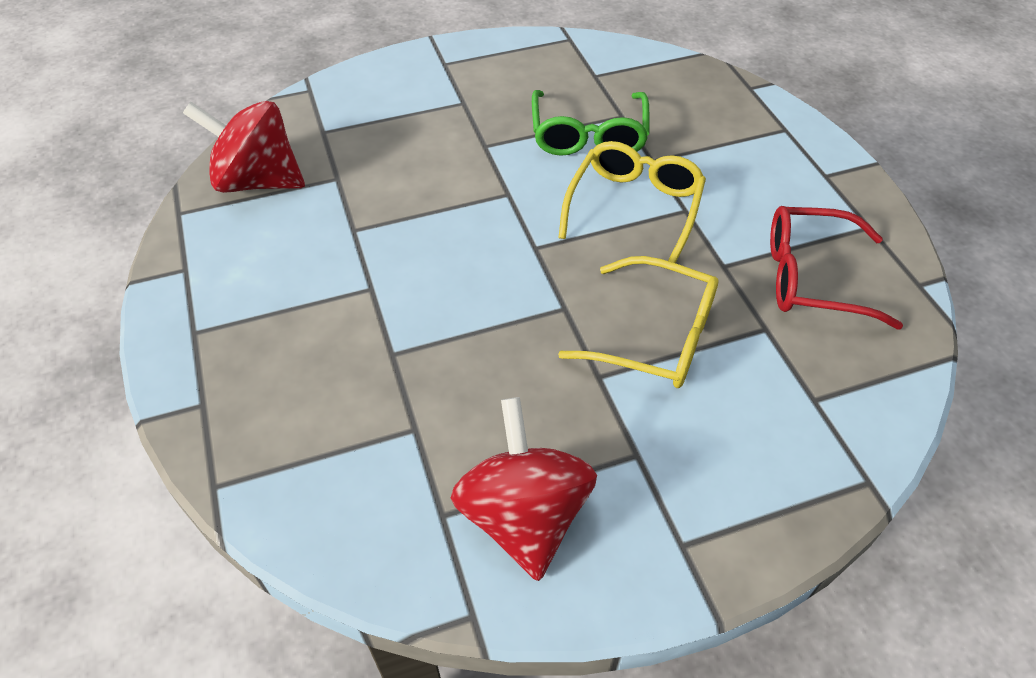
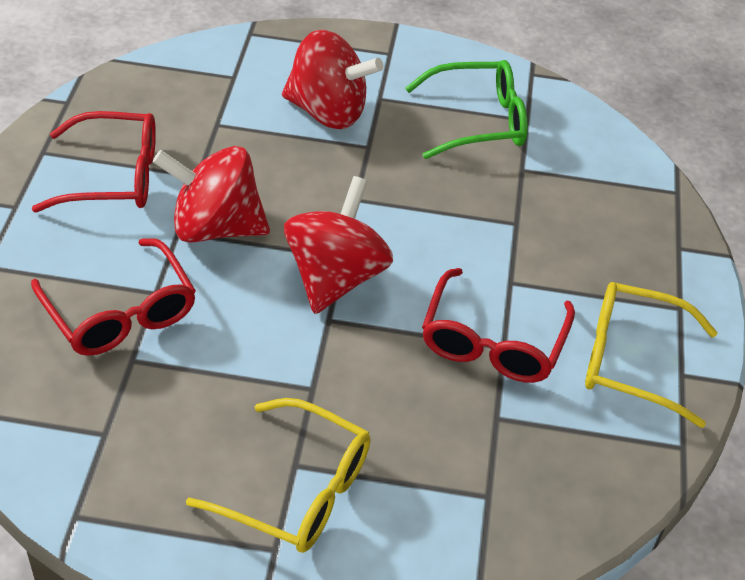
red glasses: 1 -> 3
red spinning top: 2 -> 3

